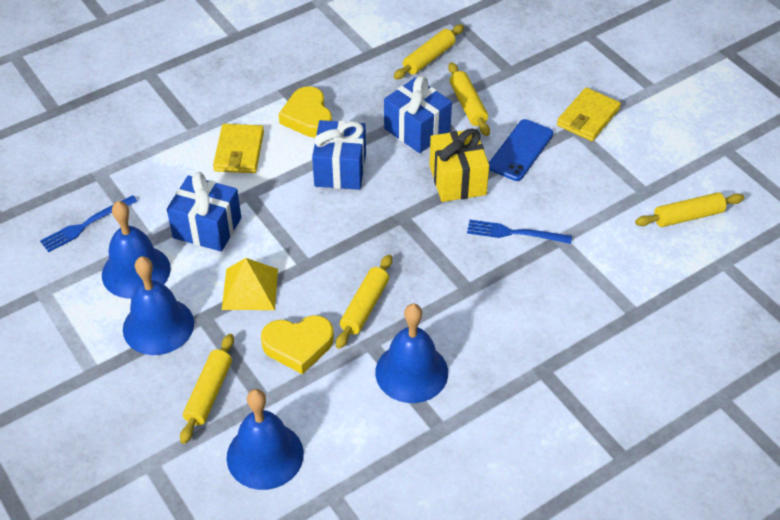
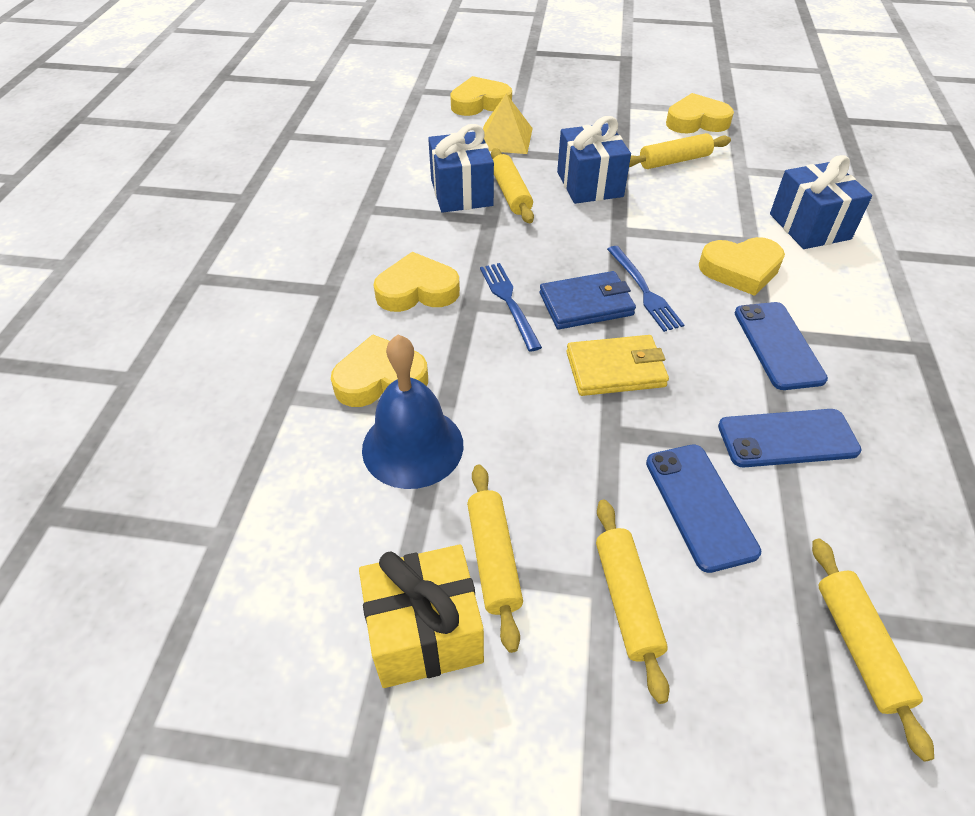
blue bell: 4 -> 1
blue phone: 1 -> 3
blue wallet: 0 -> 1
yellow heart: 2 -> 5
yellow wallet: 2 -> 1

